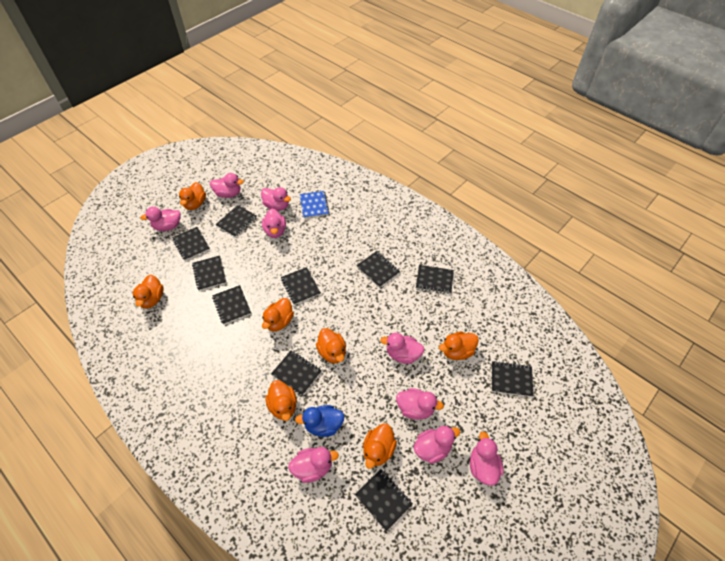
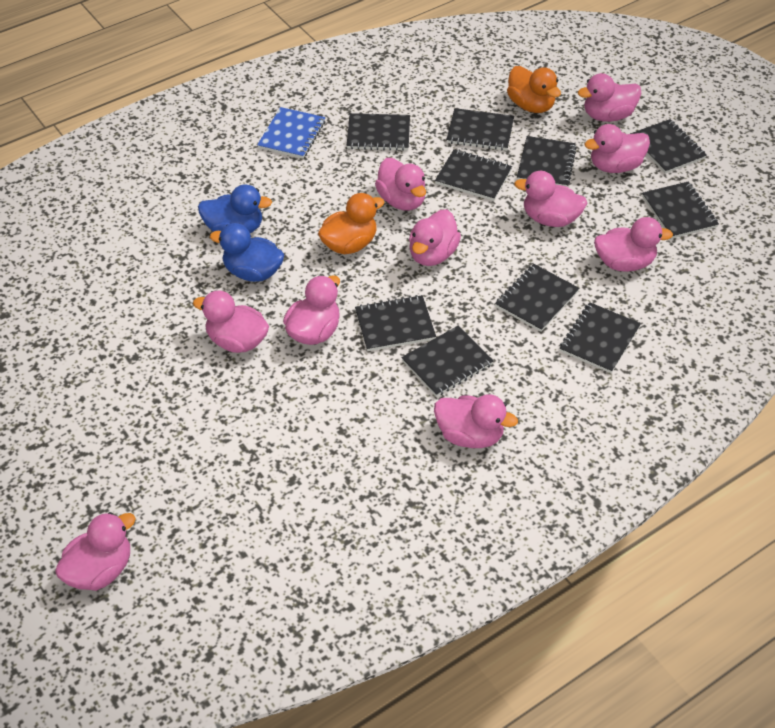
blue duck: 1 -> 2
orange duck: 7 -> 2
pink duck: 9 -> 10

